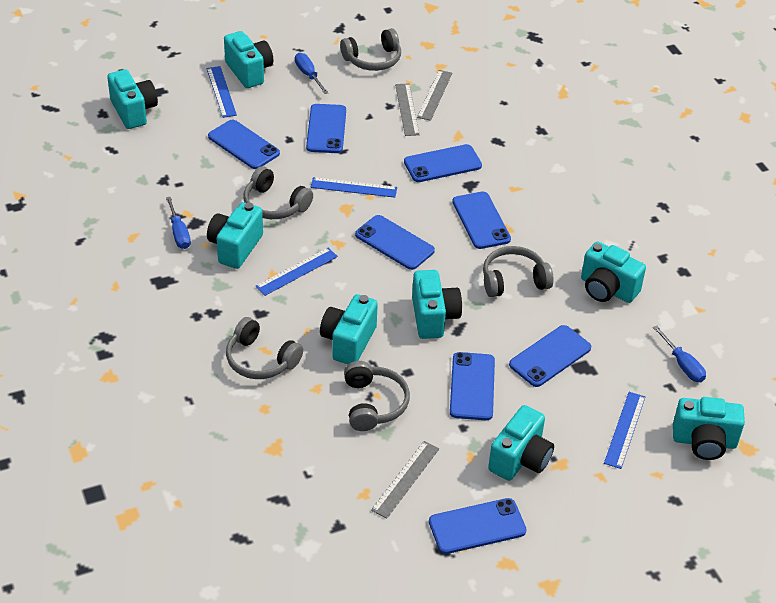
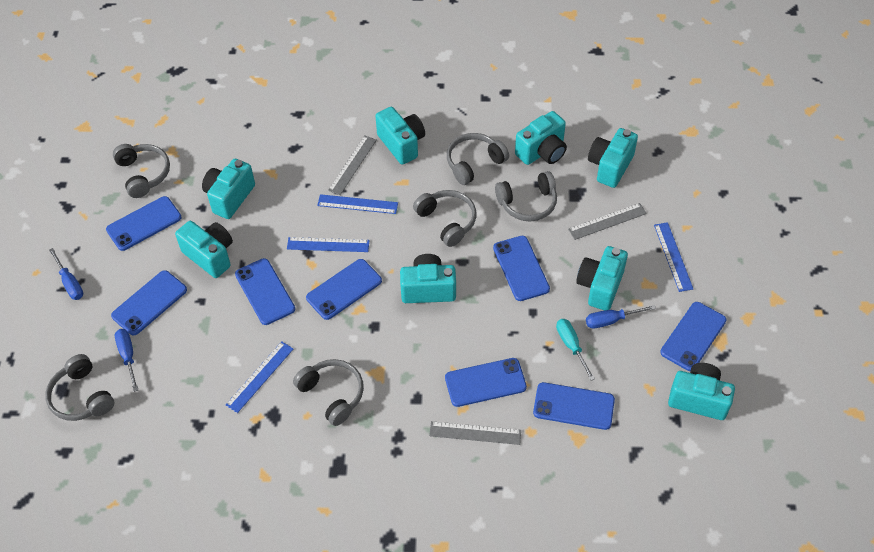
grey headphones: 5 -> 6
turquoise screwdriver: 0 -> 1

